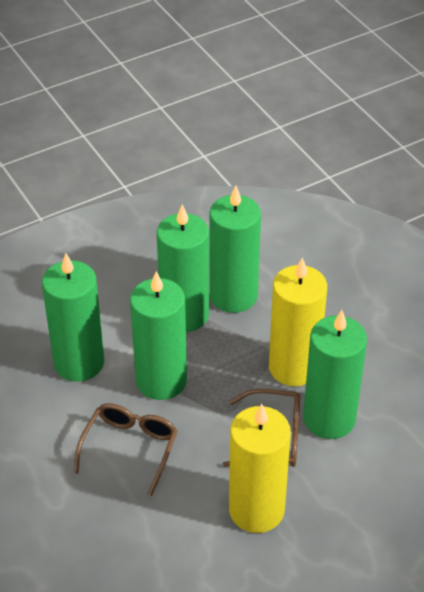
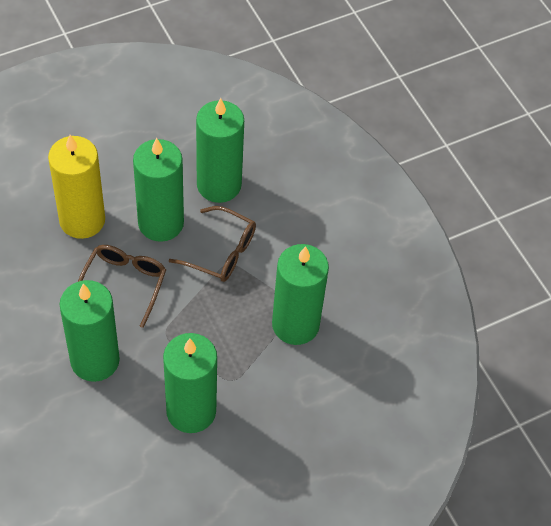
yellow candle: 2 -> 1

